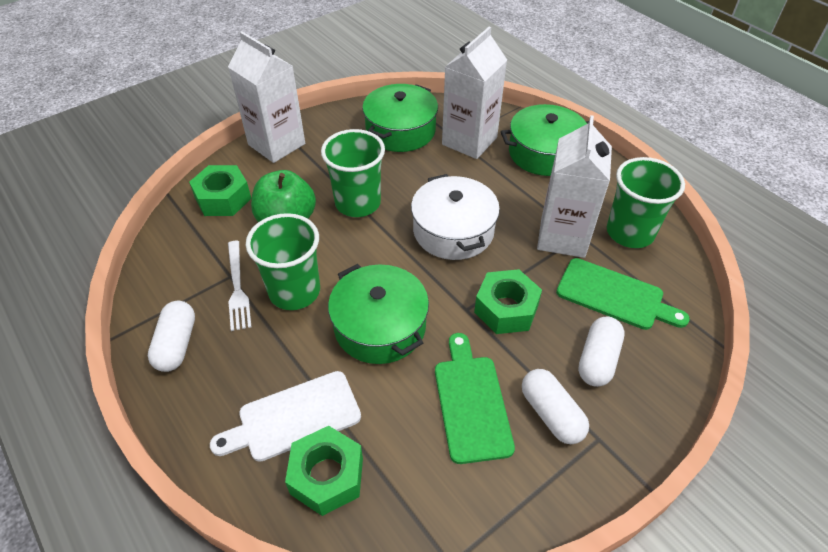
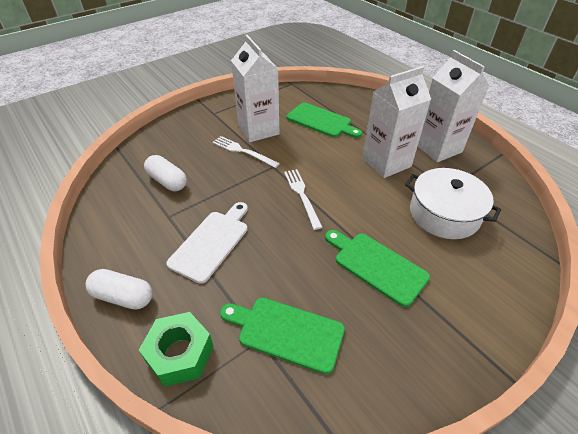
green apple: 1 -> 0
green cup: 3 -> 0
green cutting board: 2 -> 3
green nut: 3 -> 1
green pot: 3 -> 0
white capsule: 3 -> 2
white fork: 1 -> 2

